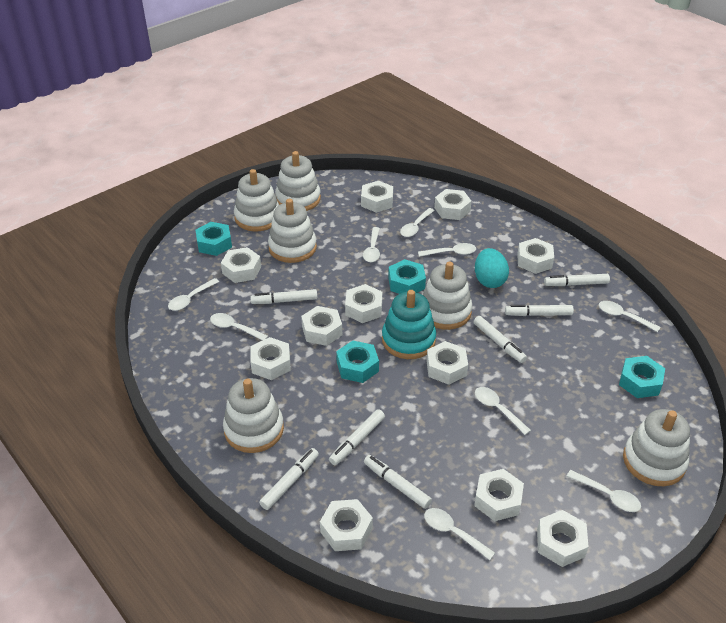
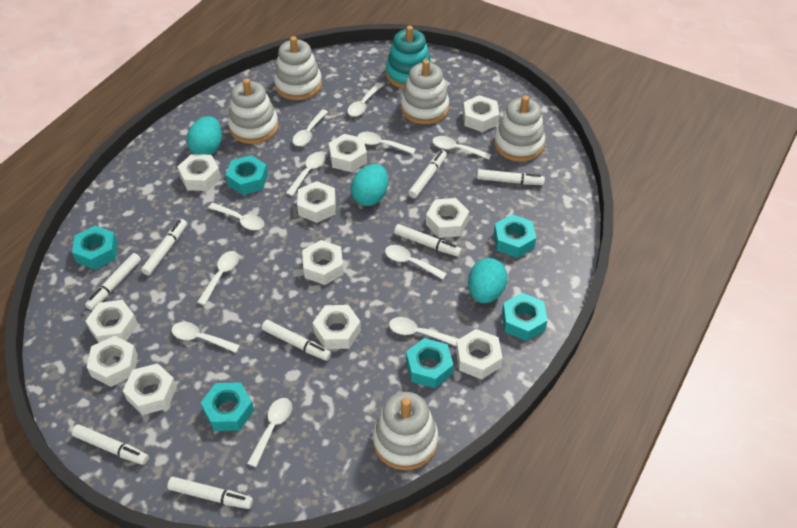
turquoise egg: 1 -> 3
turquoise nut: 4 -> 6
white marker: 7 -> 8
white spoon: 9 -> 11
white stacking toy: 6 -> 5

